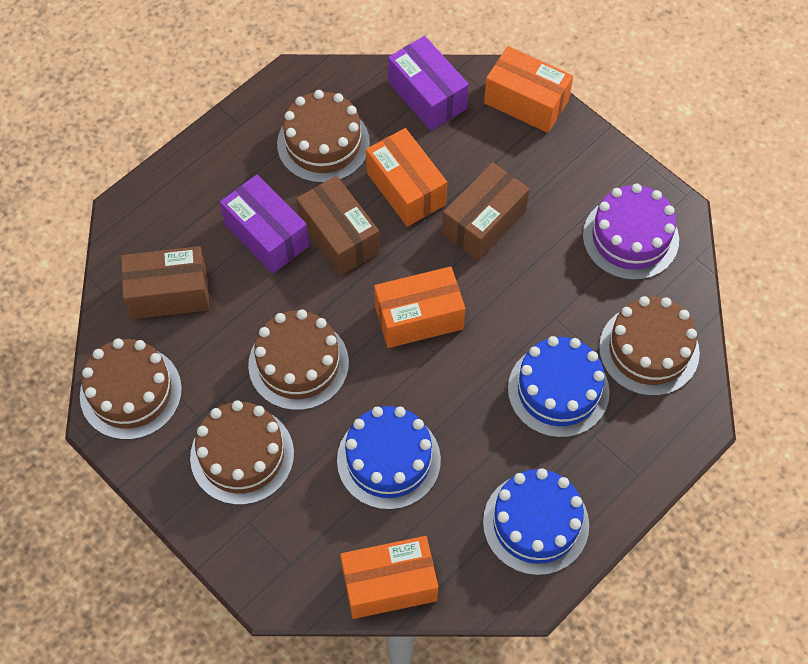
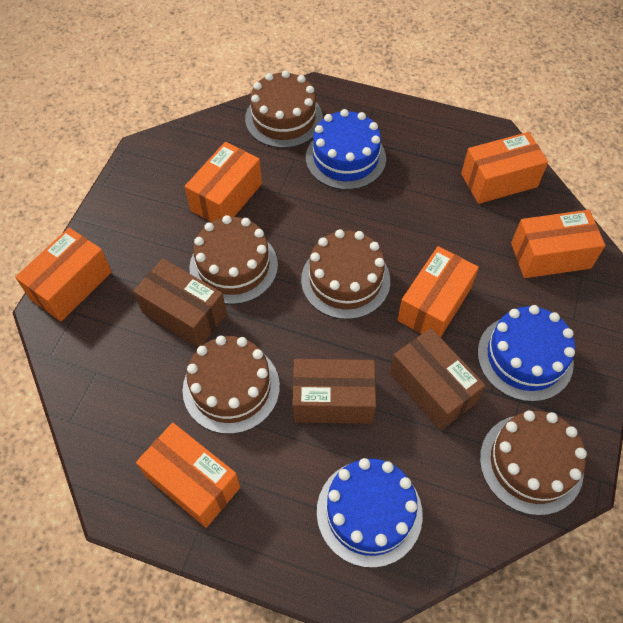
orange box: 4 -> 6
purple box: 2 -> 0
purple cake: 1 -> 0

